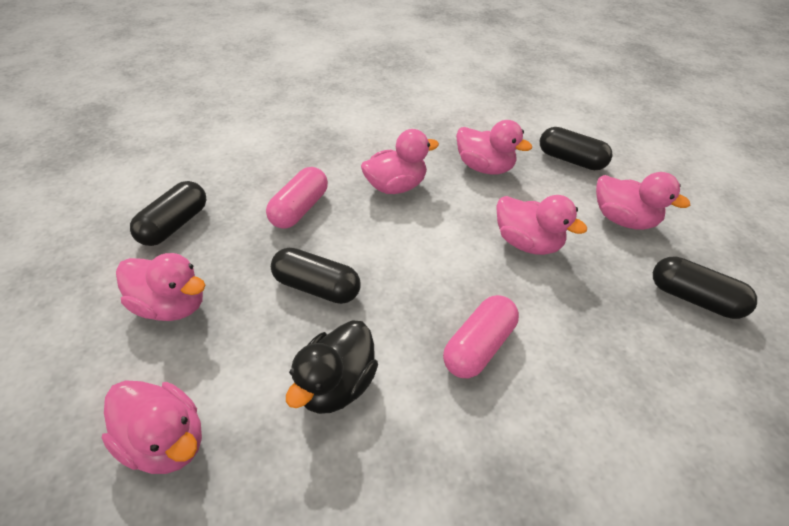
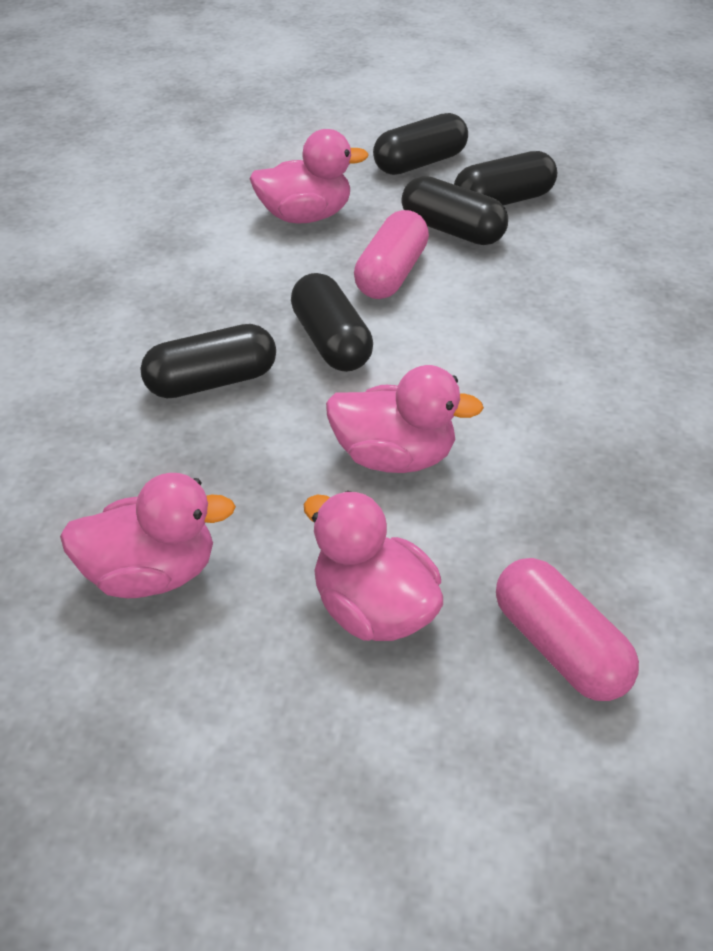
black capsule: 4 -> 5
black duck: 1 -> 0
pink duck: 6 -> 4

